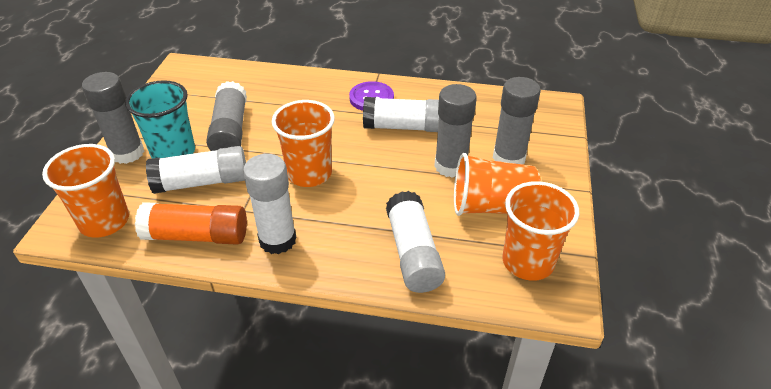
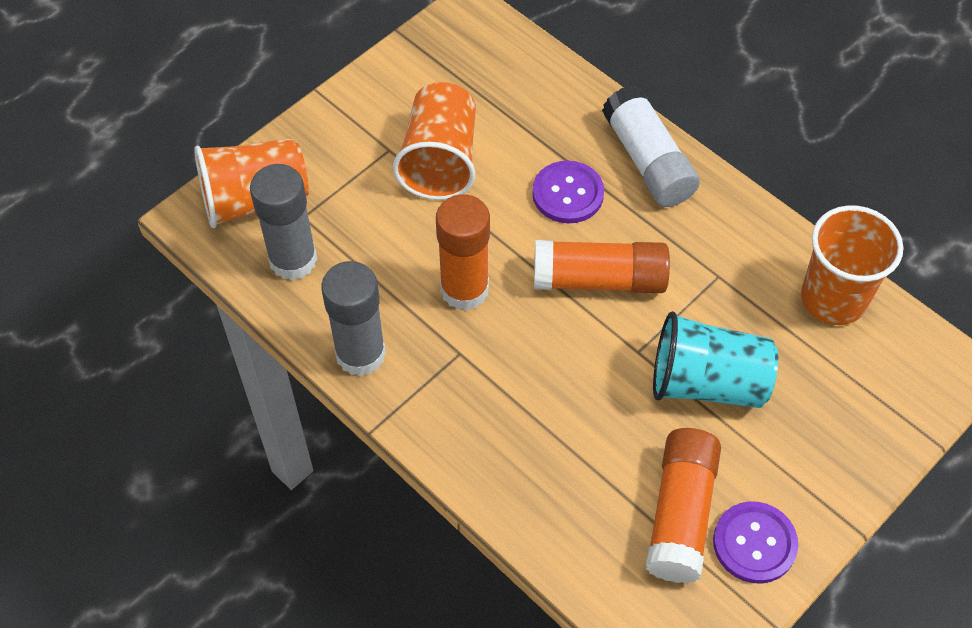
grey glue stick: 4 -> 2
orange cup: 4 -> 3
orange glue stick: 1 -> 3
purple button: 1 -> 2
white glue stick: 4 -> 1

